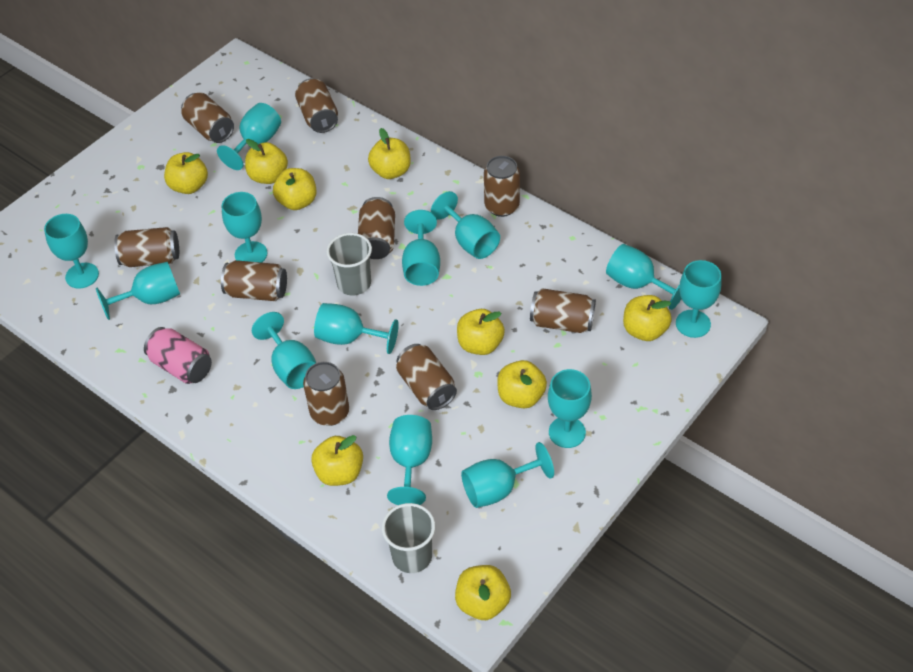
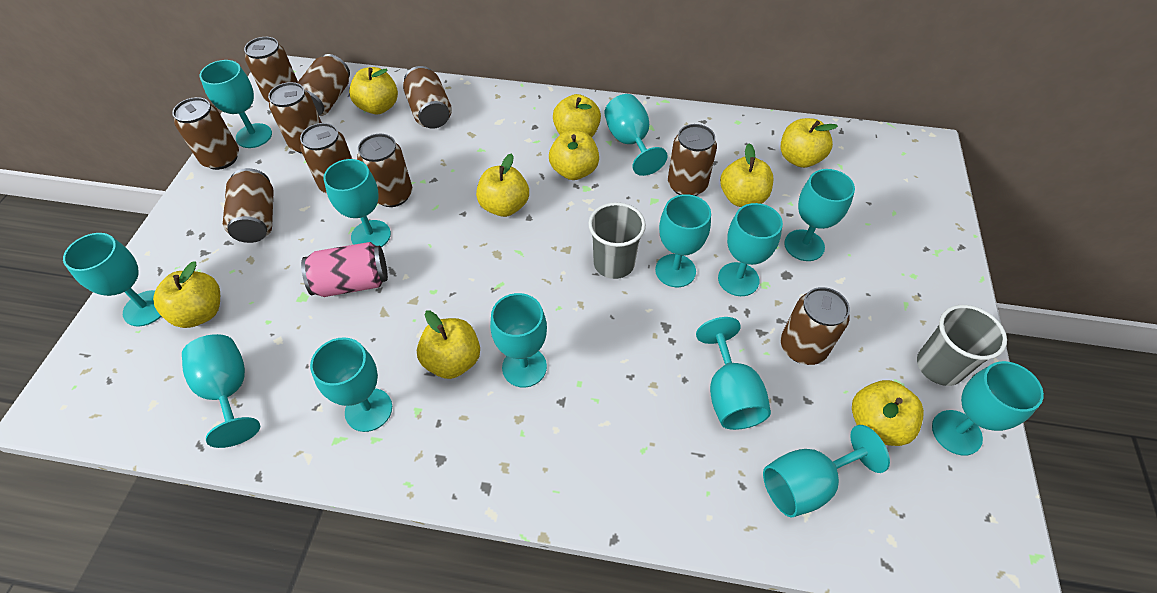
brown can: 9 -> 10

